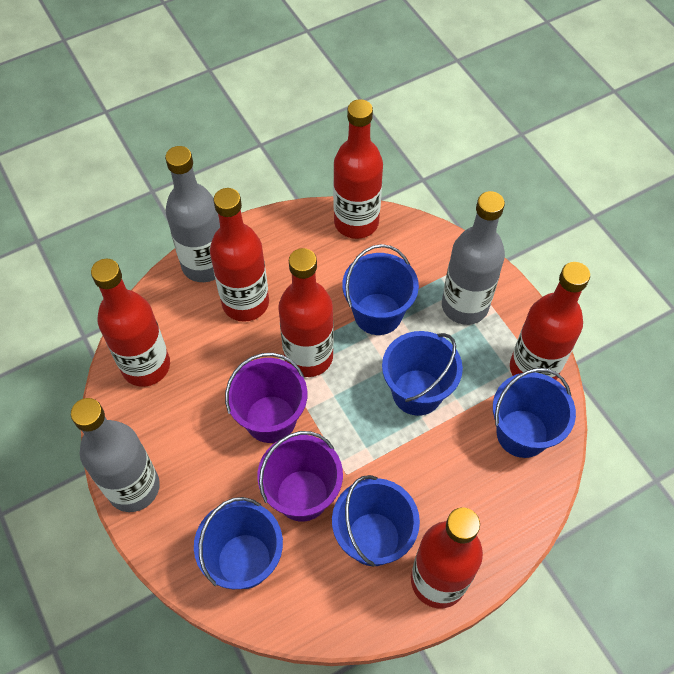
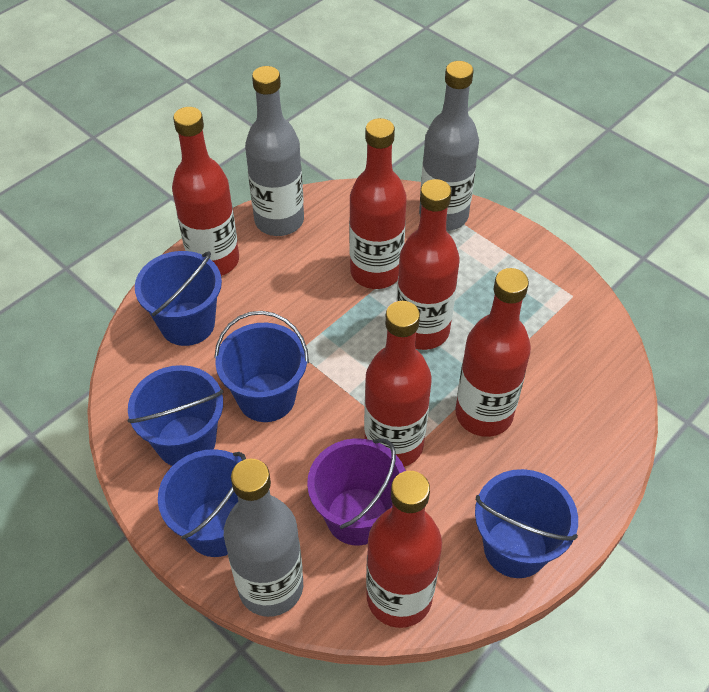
purple bucket: 2 -> 1

